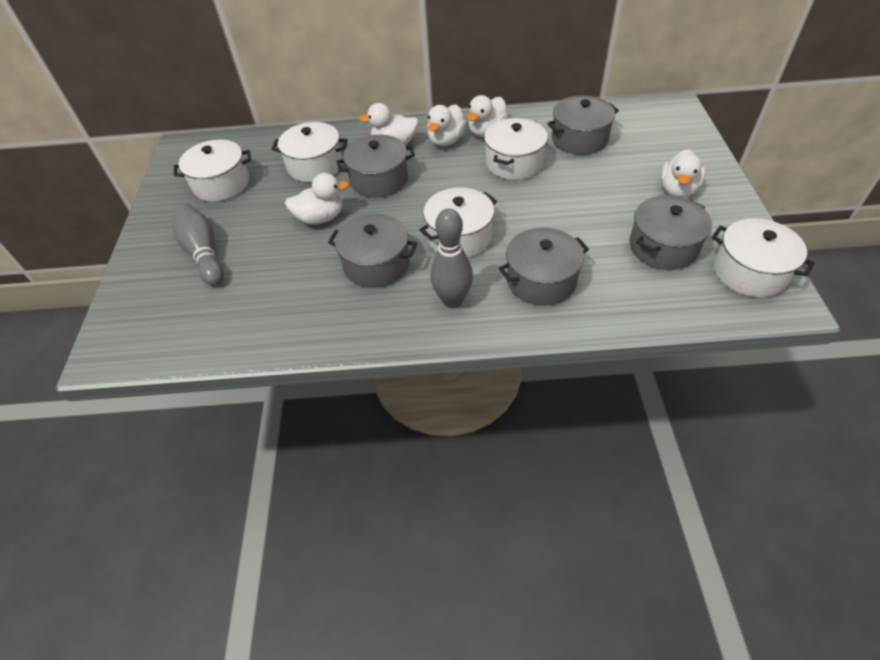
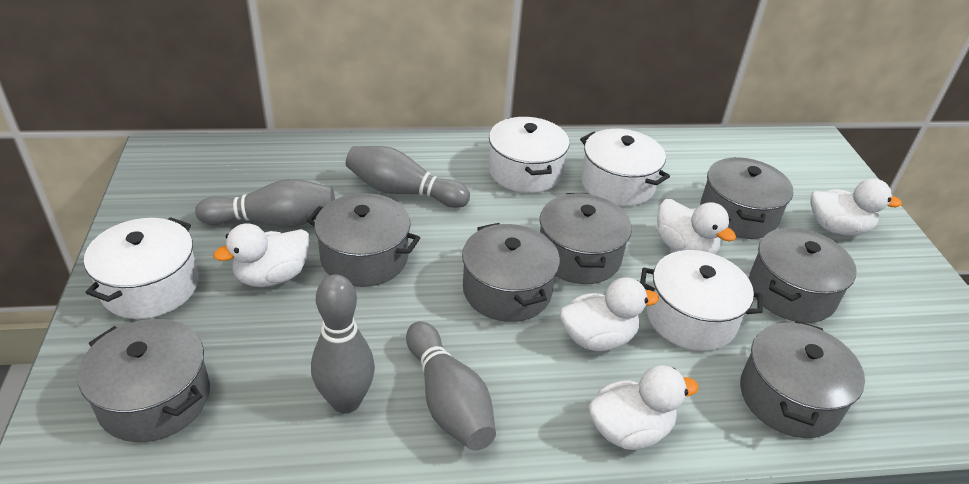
grey bowling pin: 2 -> 4
grey pot: 5 -> 7
white pot: 5 -> 4

